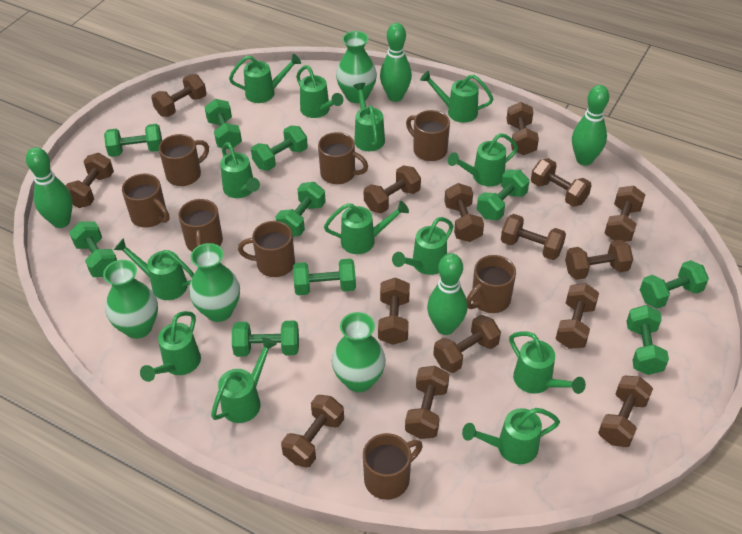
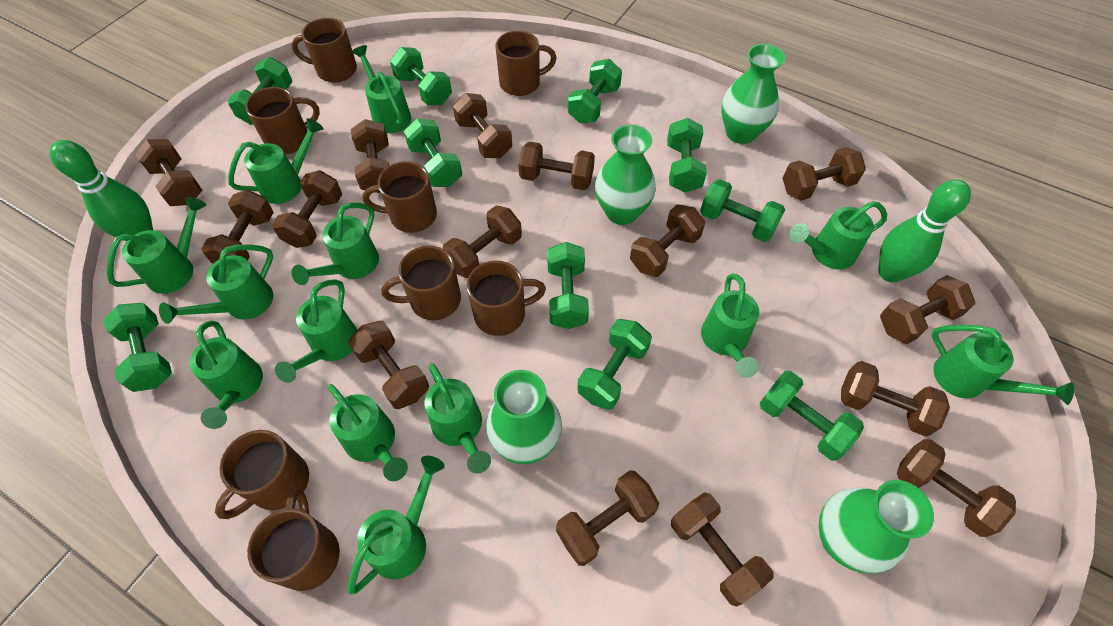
green bowling pin: 4 -> 2

